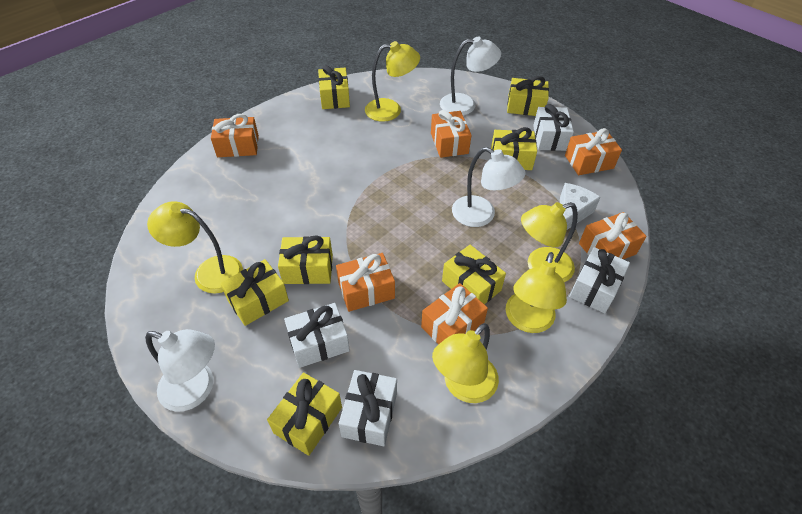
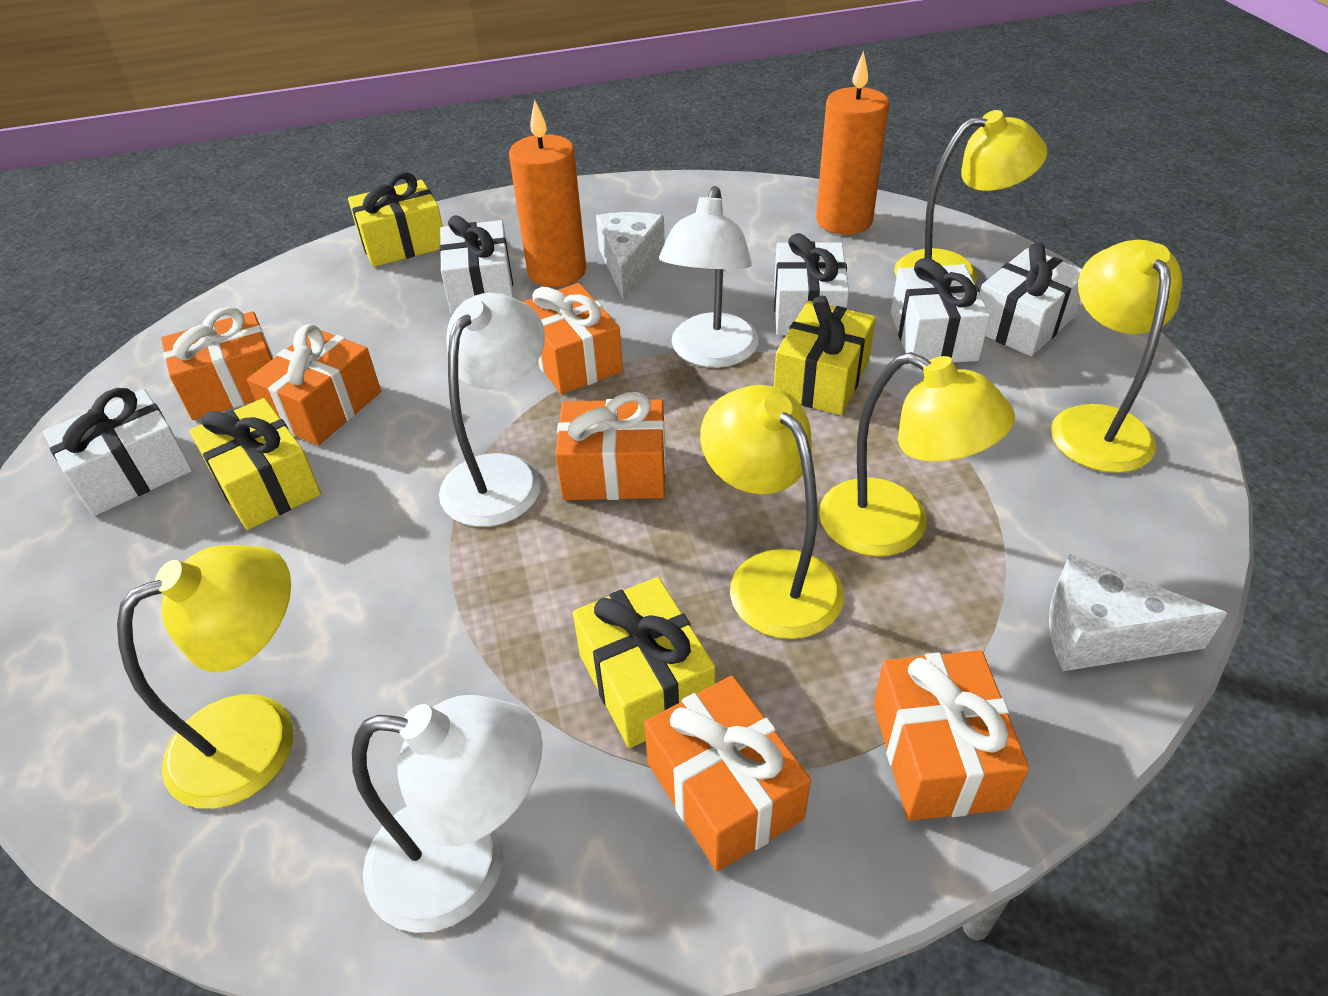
orange candle: 0 -> 2
white cheese: 1 -> 2
white gift: 4 -> 5
yellow gift: 7 -> 4

